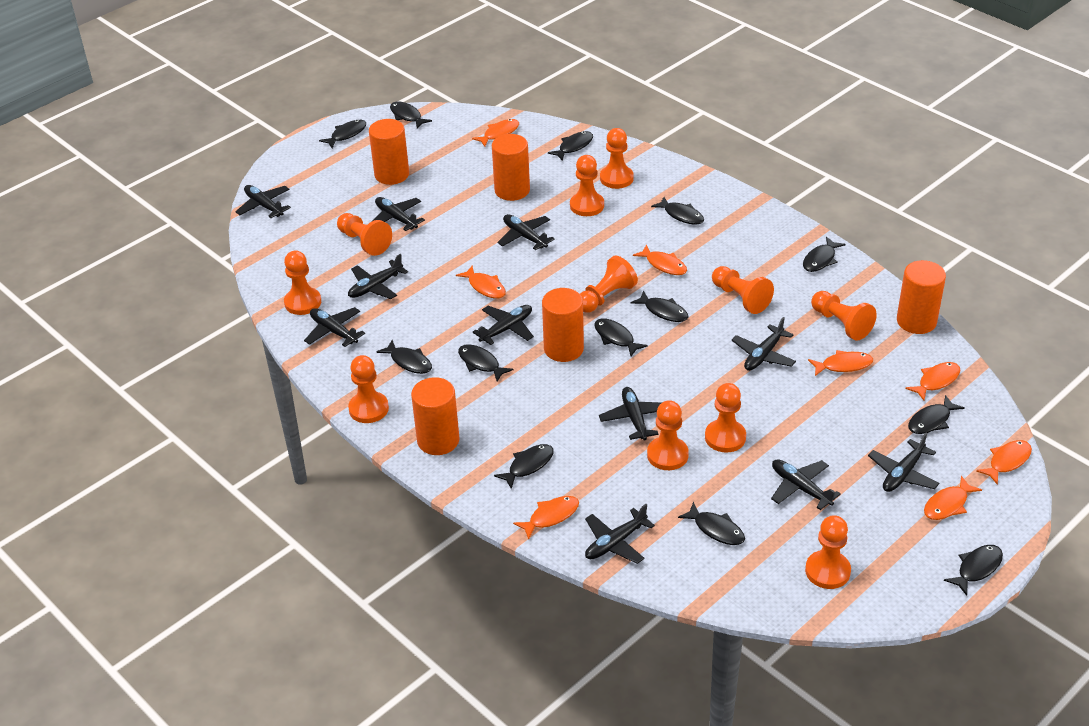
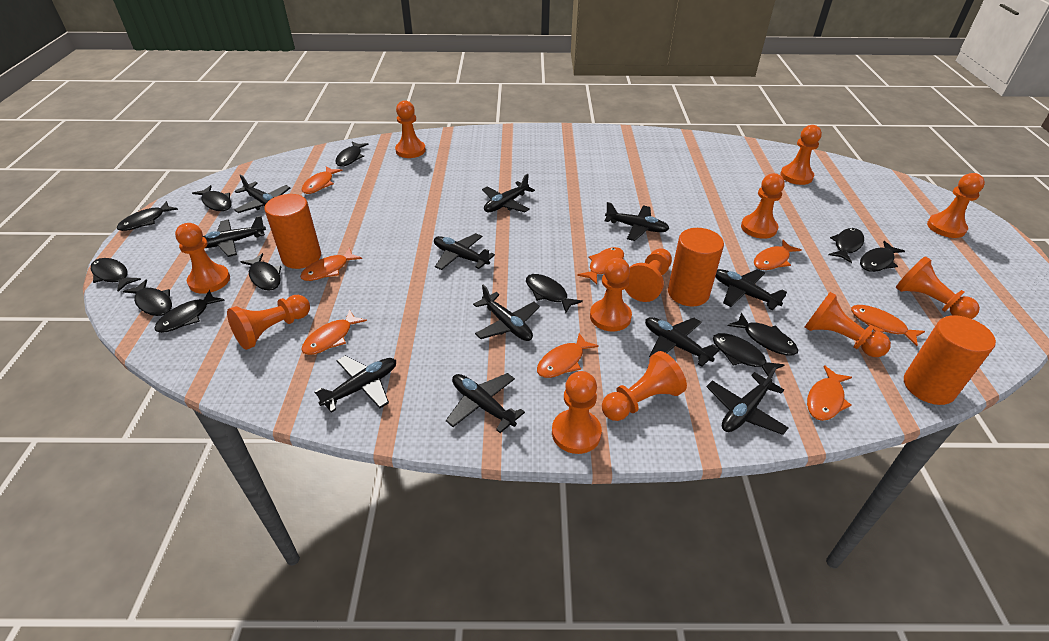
black fish: 13 -> 12
orange cylinder: 5 -> 3
orange pawn: 11 -> 12

